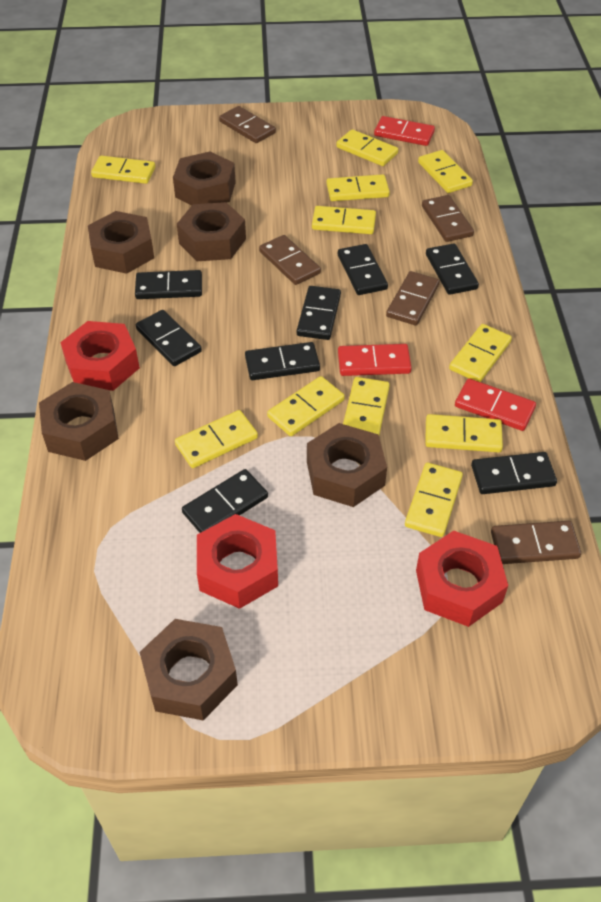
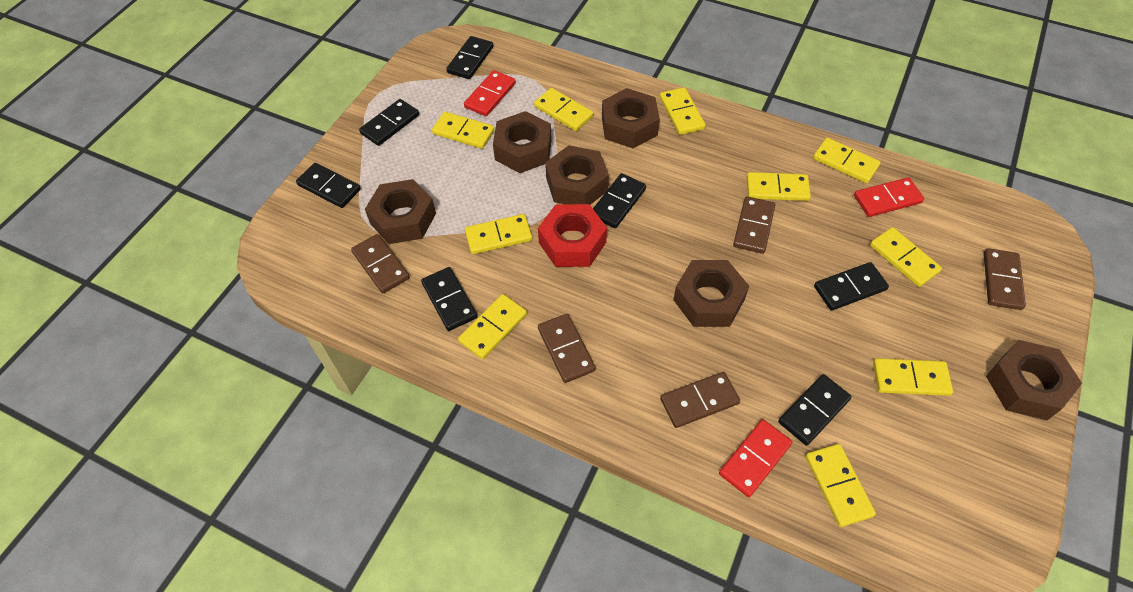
black domino: 8 -> 7
red nut: 3 -> 1
yellow domino: 11 -> 10

